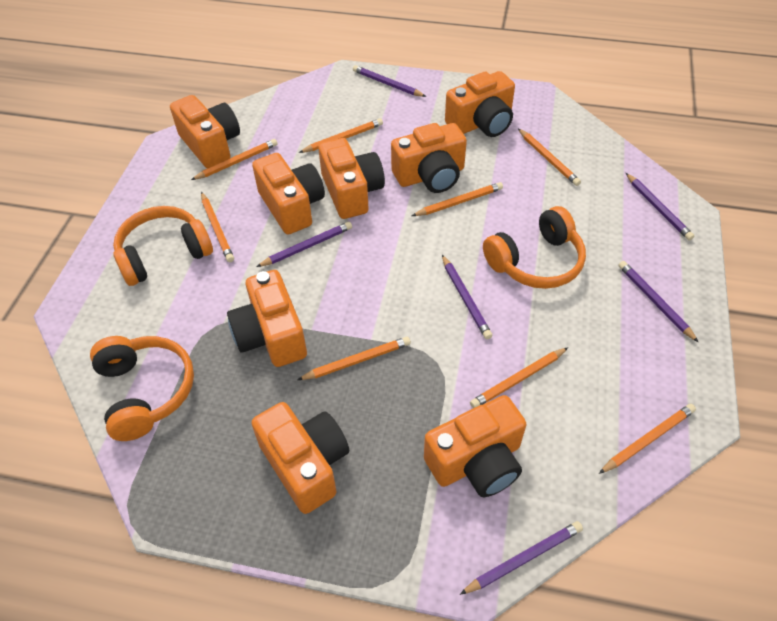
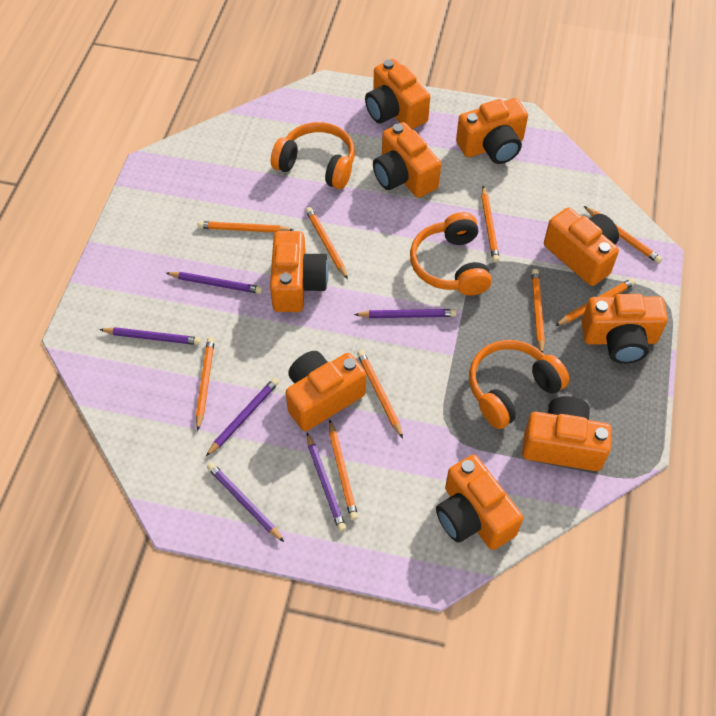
orange camera: 8 -> 9
orange pencil: 8 -> 9

